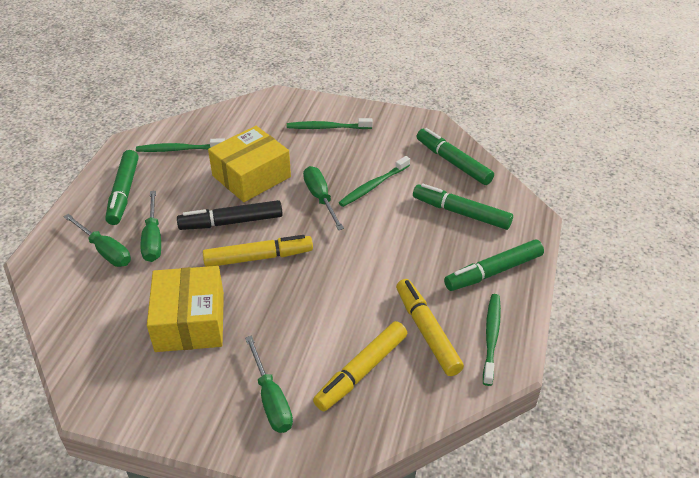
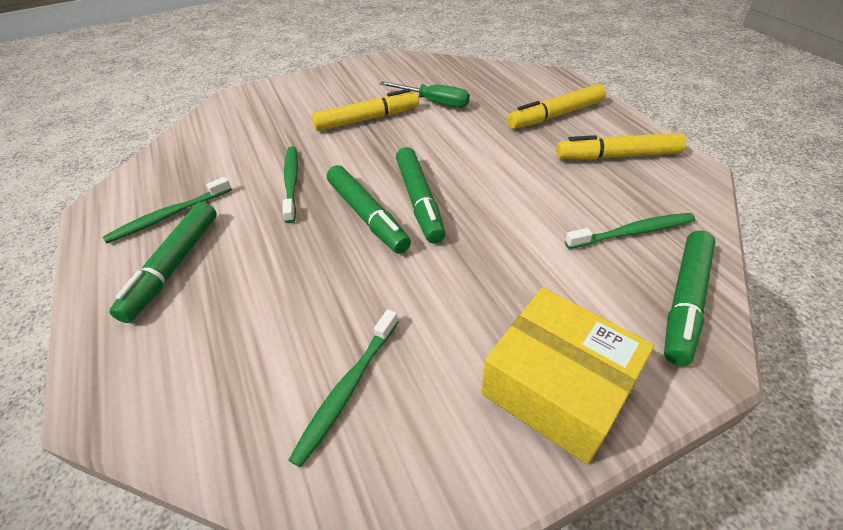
black marker: 1 -> 0
green screwdriver: 4 -> 1
yellow box: 2 -> 1

